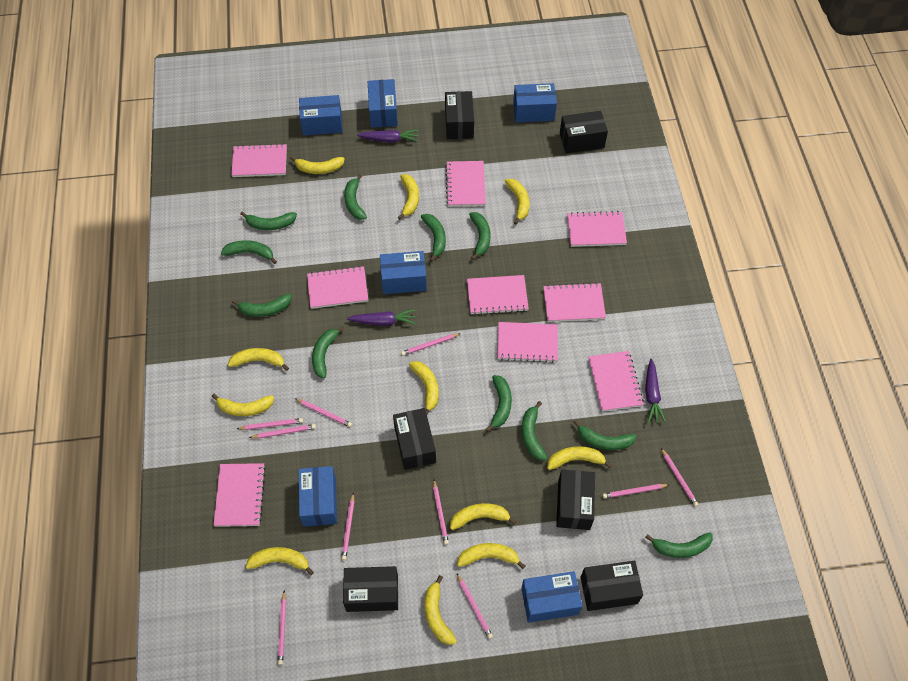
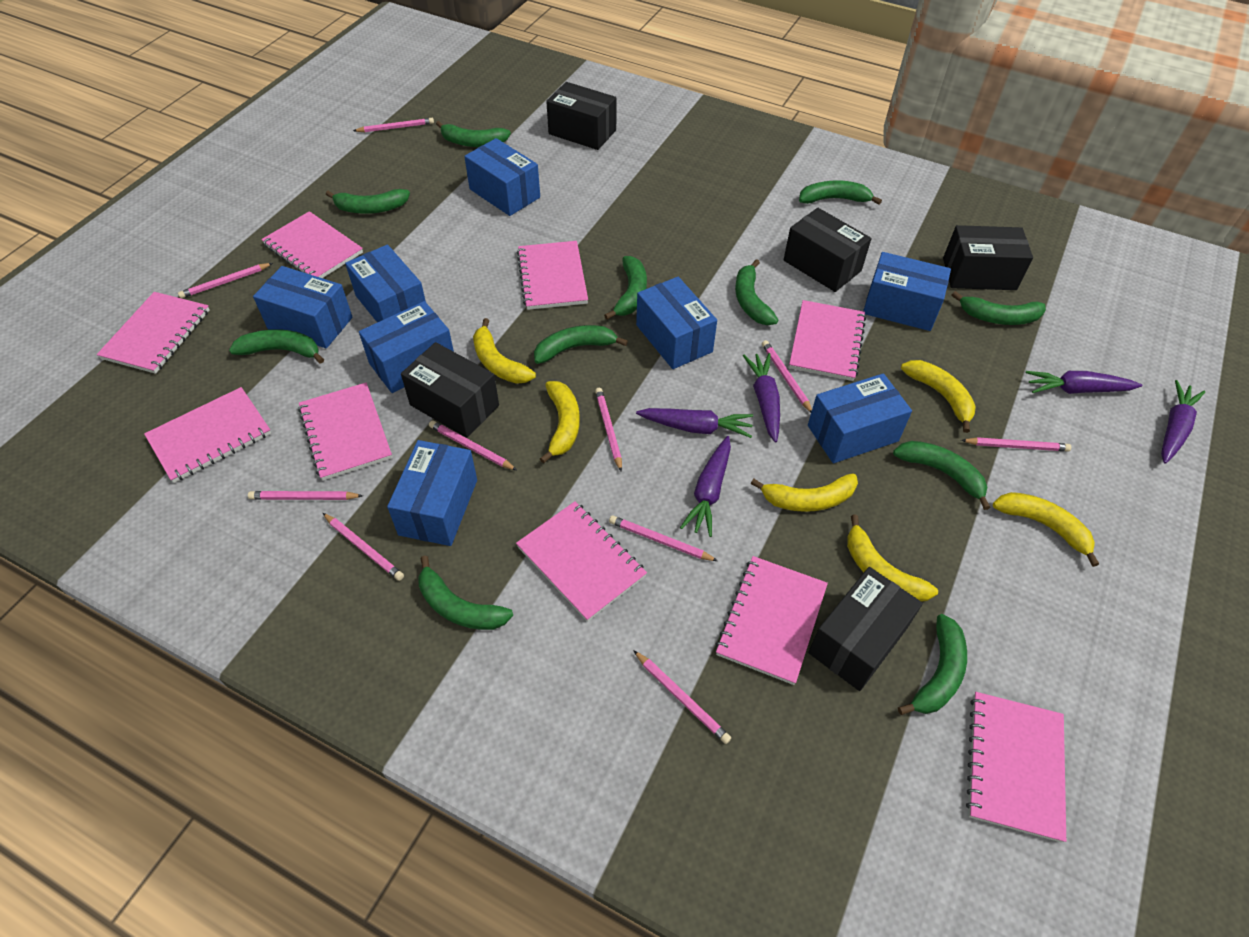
black box: 6 -> 5
blue box: 6 -> 8
purple carrot: 3 -> 5
yellow banana: 11 -> 6

